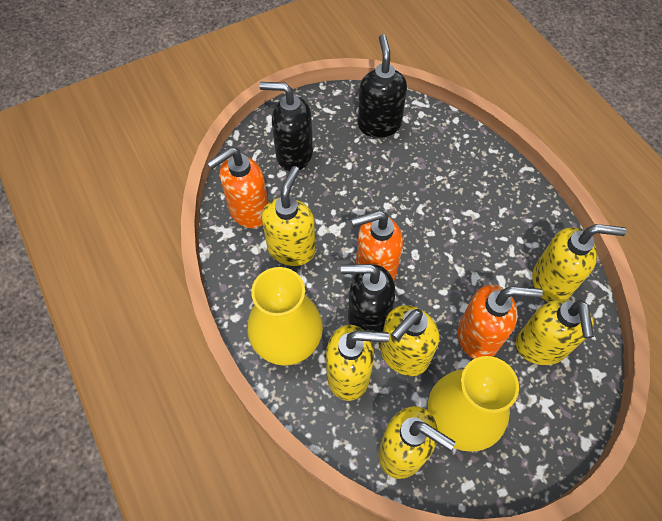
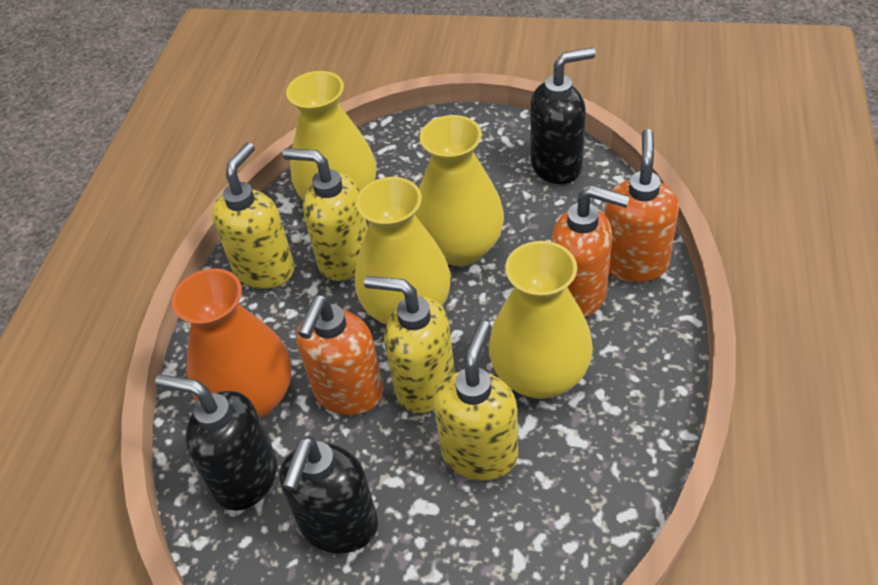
orange vase: 0 -> 1
yellow soap dispenser: 6 -> 4
yellow vase: 2 -> 4

